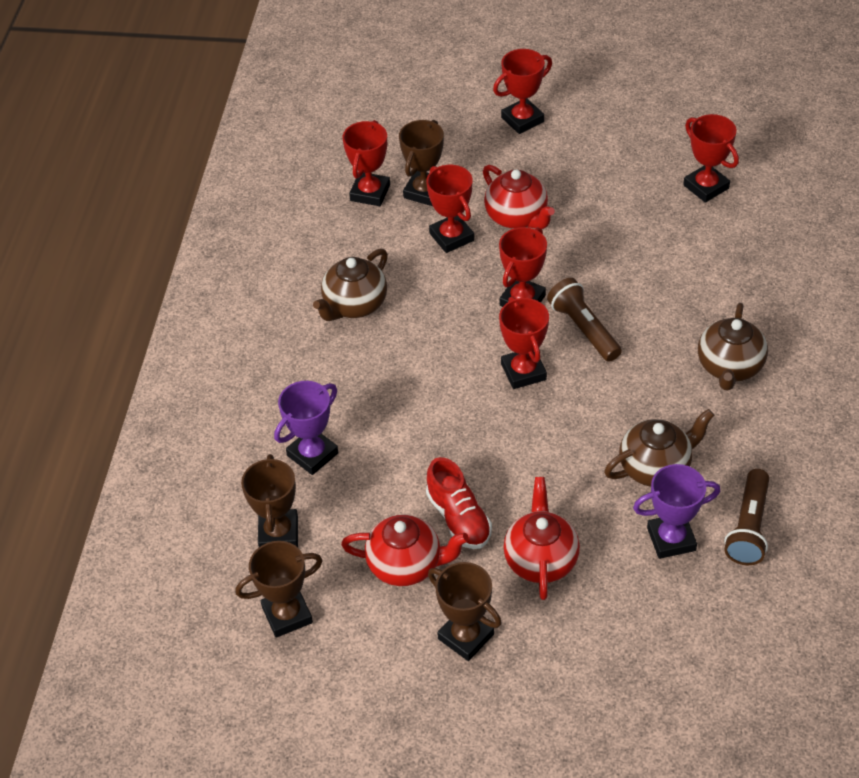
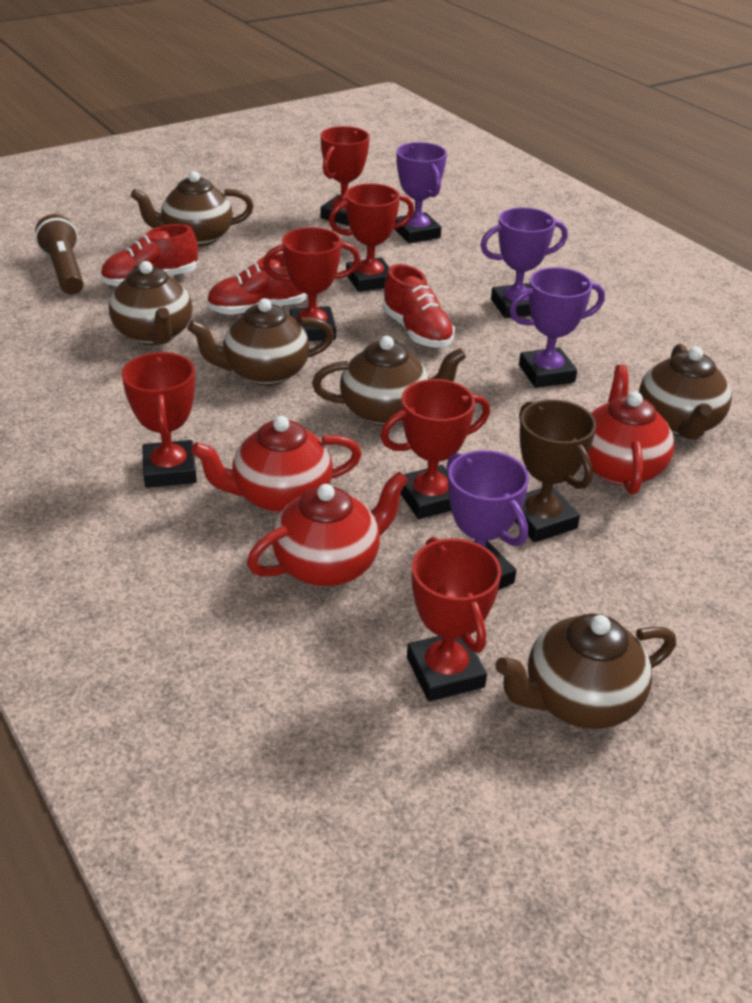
brown flashlight: 2 -> 1
brown teapot: 3 -> 6
brown trophy: 4 -> 1
purple trophy: 2 -> 4
red shoe: 1 -> 3

